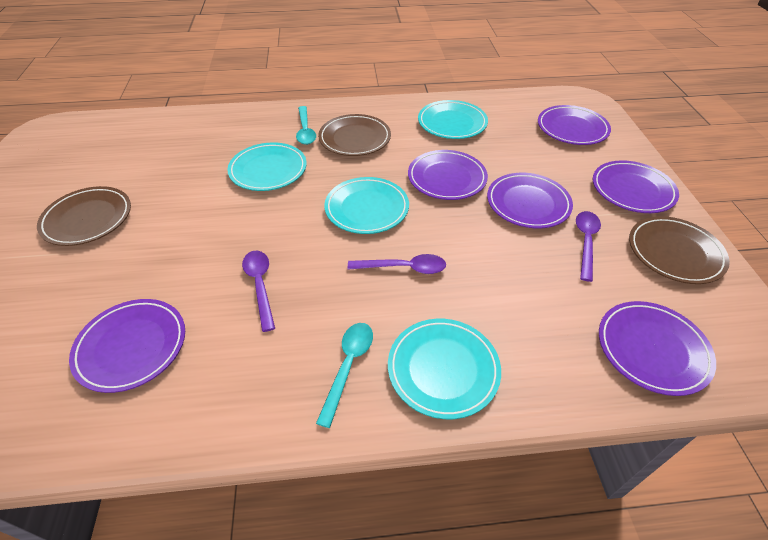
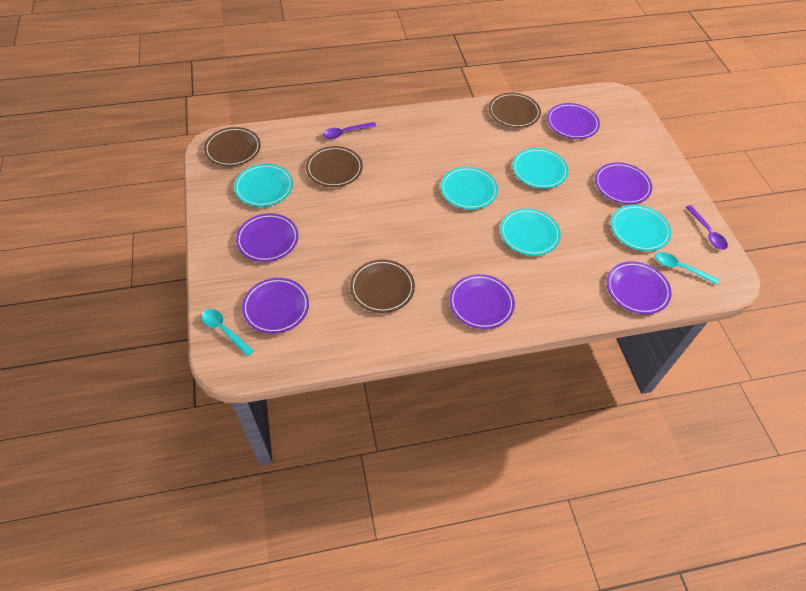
brown plate: 3 -> 4
purple spoon: 3 -> 2
turquoise plate: 4 -> 5

